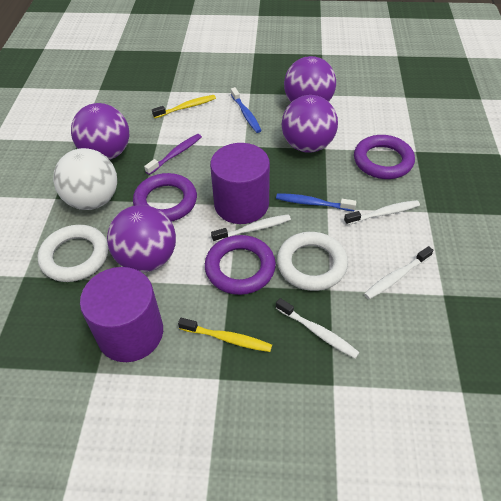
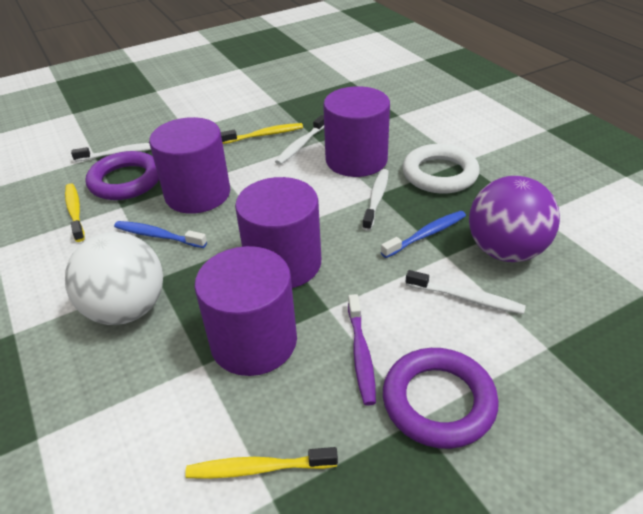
purple ball: 4 -> 1
purple cylinder: 2 -> 4
purple ring: 3 -> 2
white ring: 2 -> 1
yellow toothbrush: 2 -> 3

